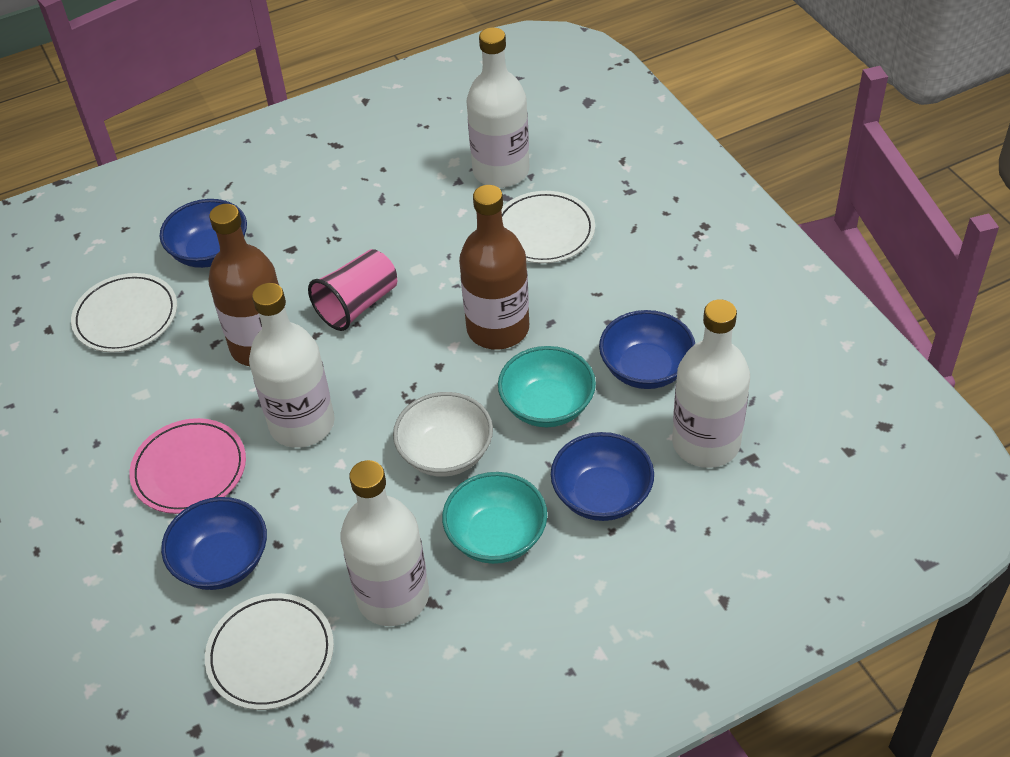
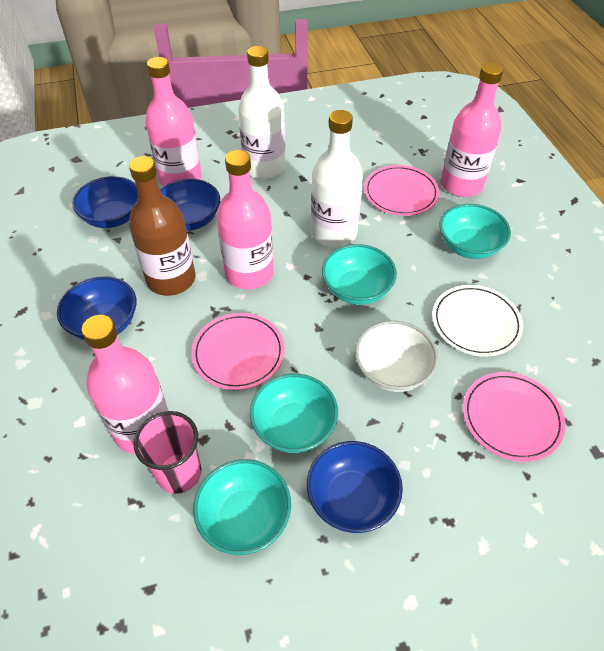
brown bottle: 2 -> 1
pink bottle: 0 -> 4
pink plate: 1 -> 3
turquoise bowl: 2 -> 4
white bottle: 4 -> 2
white plate: 3 -> 1

